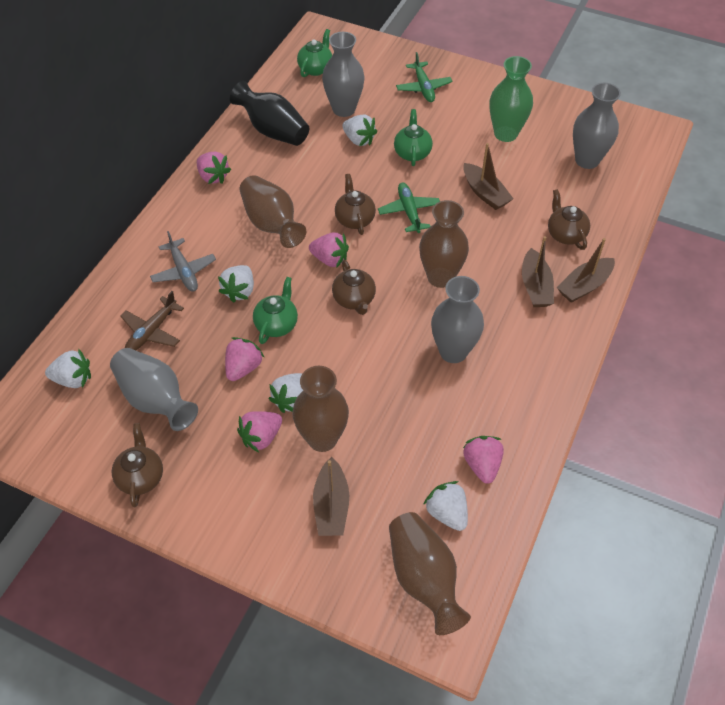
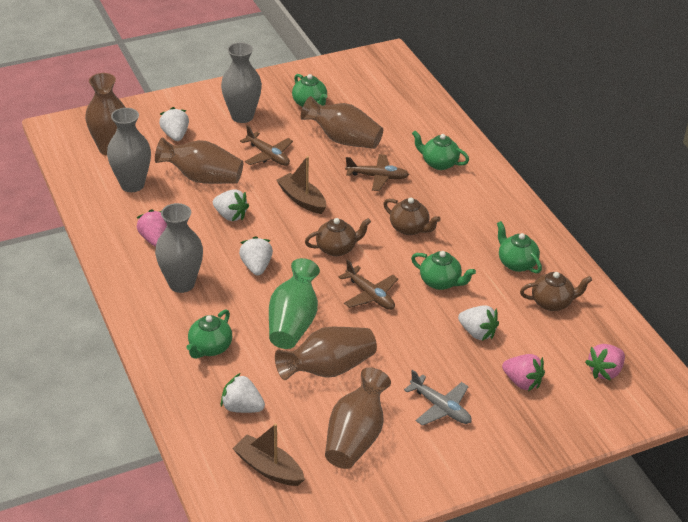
black vase: 1 -> 0
brown boat: 4 -> 2
brown plane: 1 -> 3
brown teapot: 4 -> 3
brown vase: 4 -> 5
green plane: 2 -> 0
green teapot: 3 -> 5
grey vase: 4 -> 3
pink strawberry: 5 -> 3

